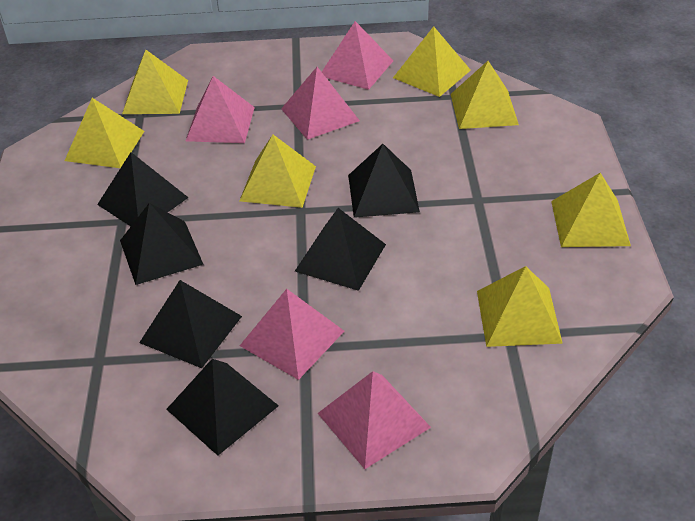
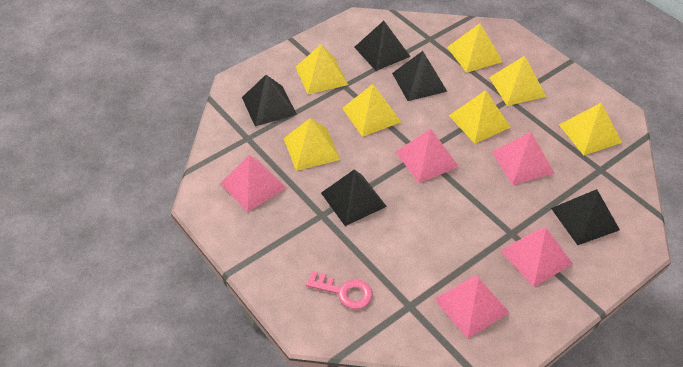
black pyramid: 6 -> 5
pink key: 0 -> 1

